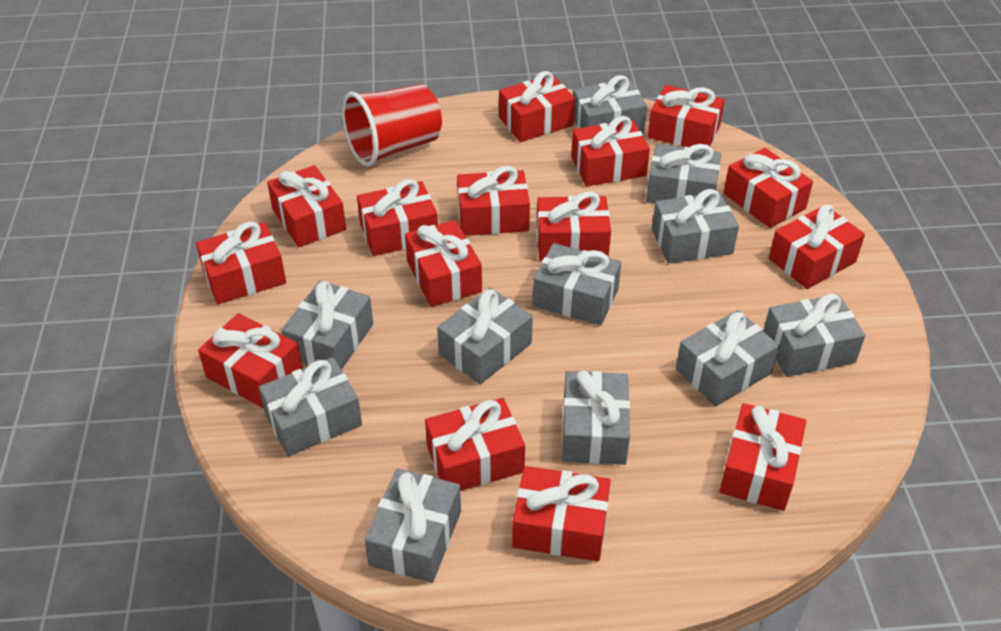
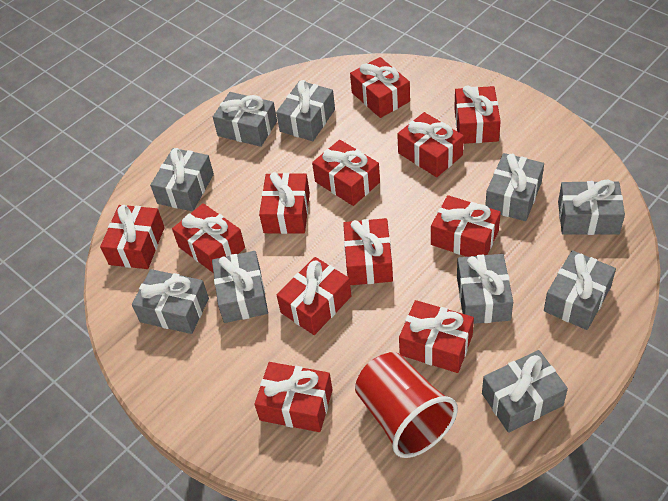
grey gift: 11 -> 10
red gift: 15 -> 12

